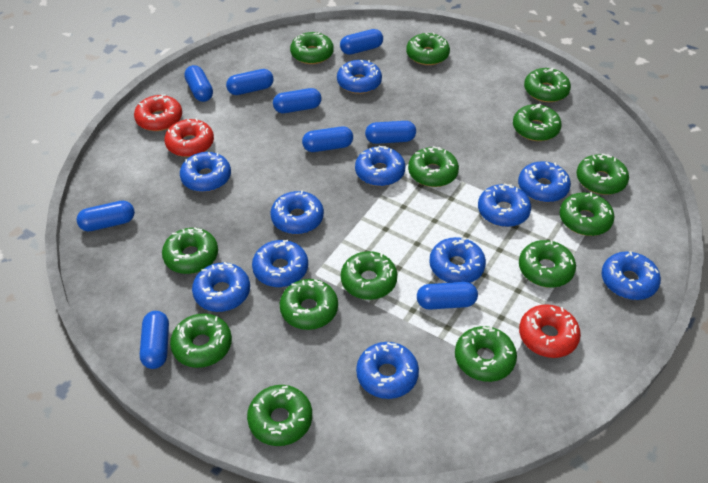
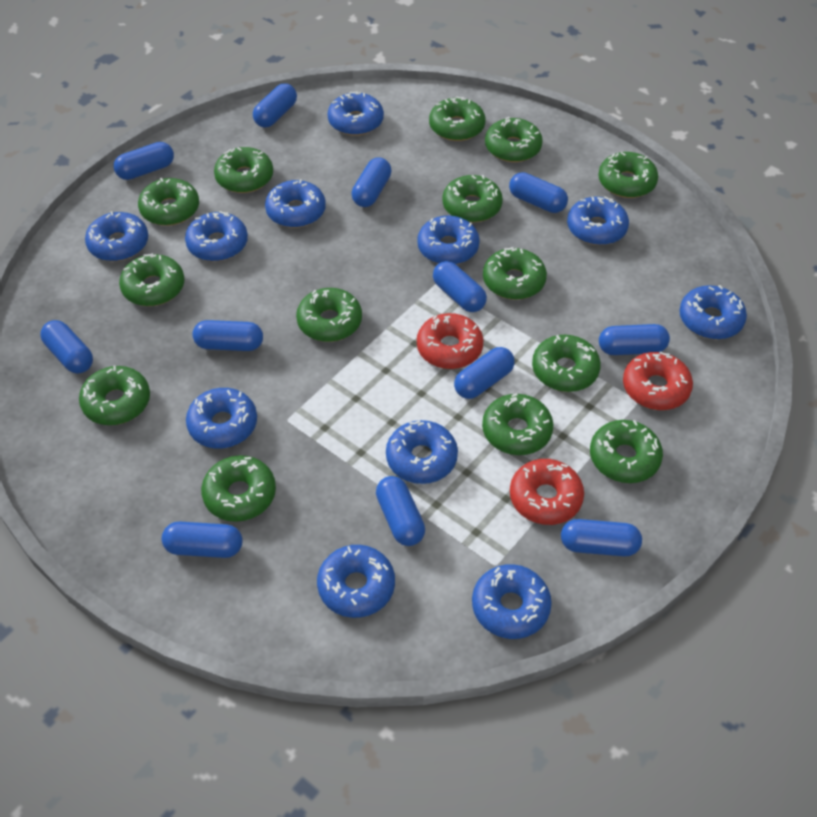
blue capsule: 9 -> 12

